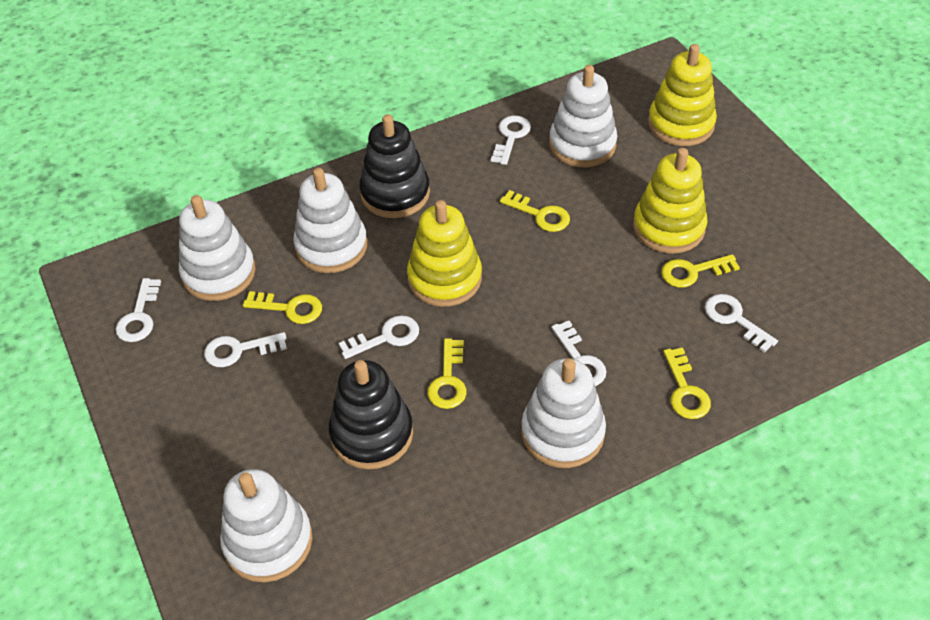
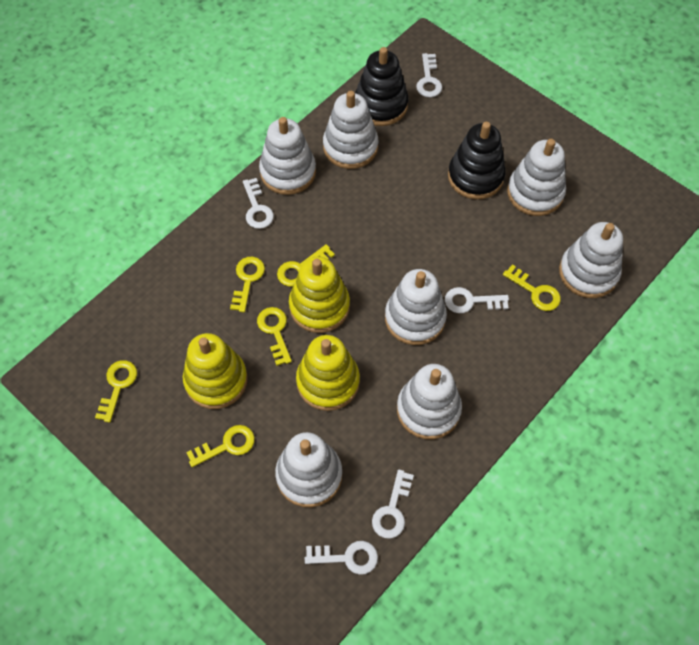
white key: 6 -> 5
white stacking toy: 5 -> 7
yellow key: 5 -> 6

